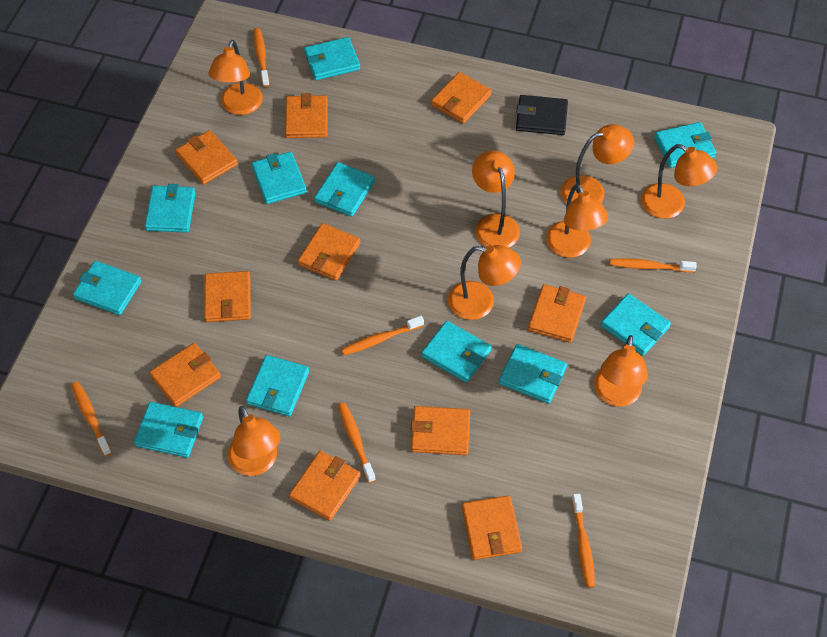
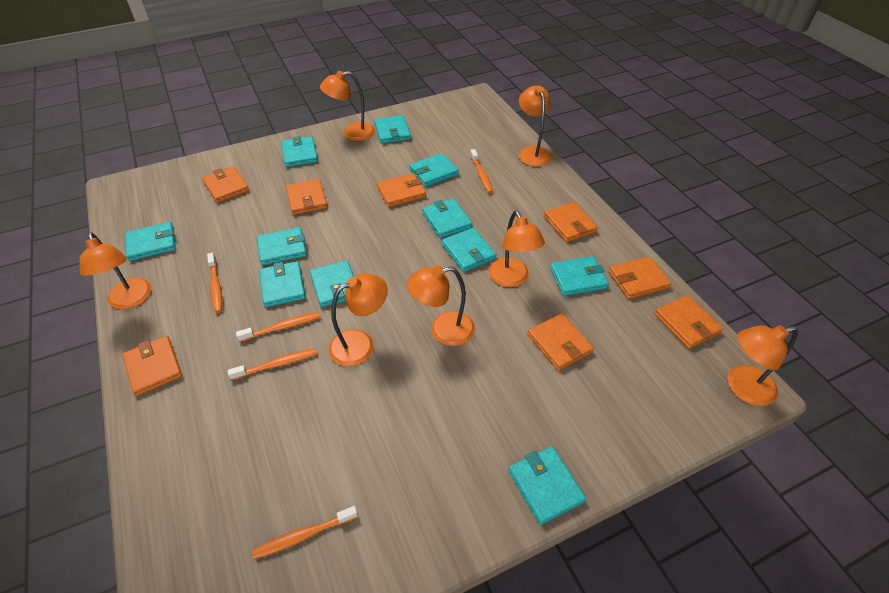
black wallet: 1 -> 0
orange lamp: 8 -> 7
orange toothbrush: 6 -> 5
orange wallet: 10 -> 8

